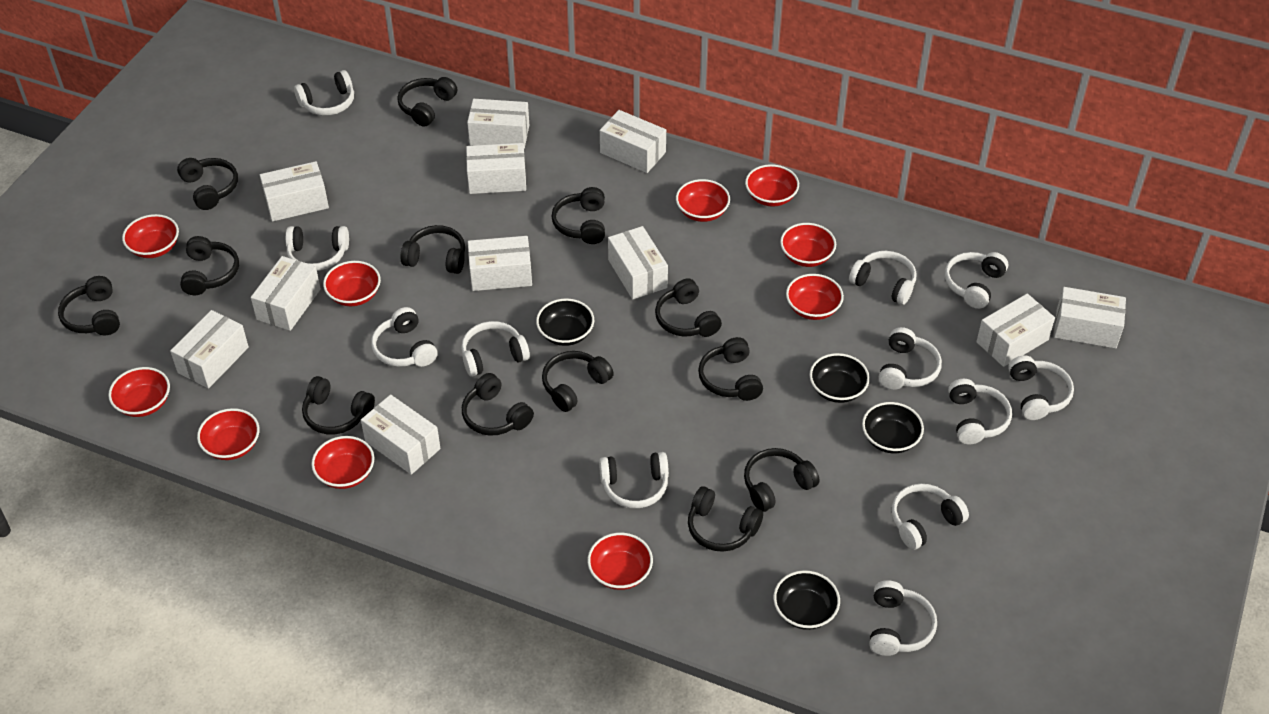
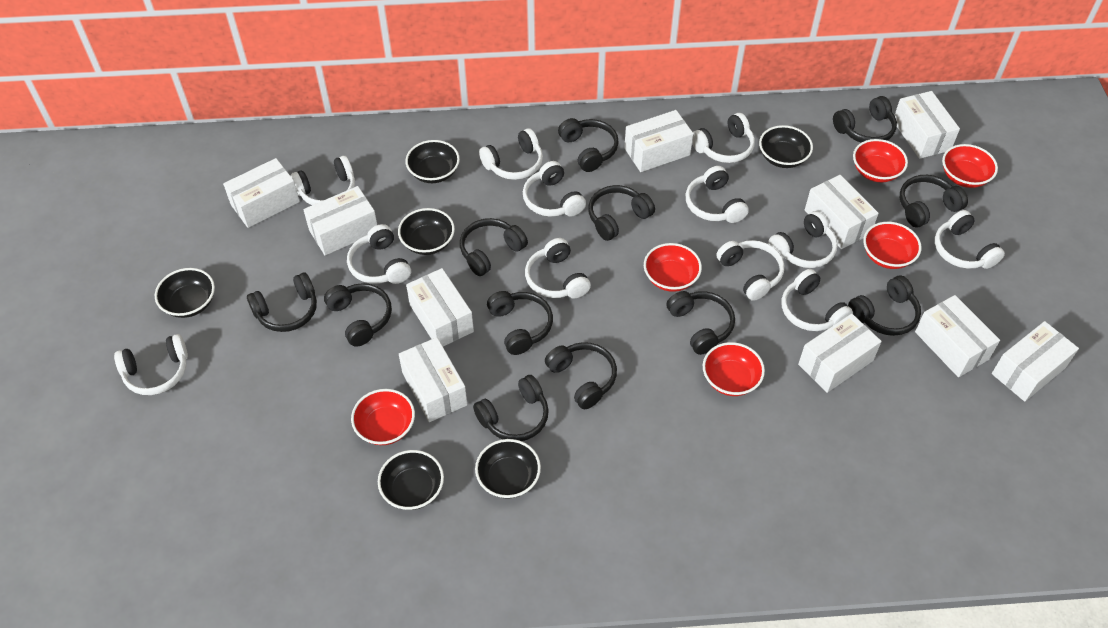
black bowl: 4 -> 6
black headphones: 13 -> 12
red bowl: 10 -> 6
white box: 11 -> 10

